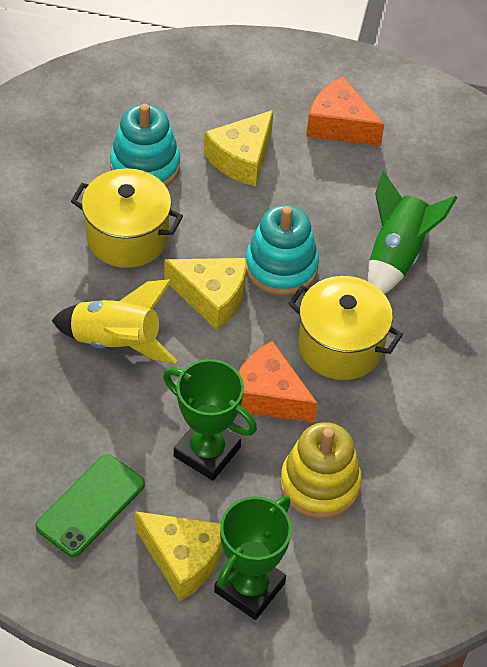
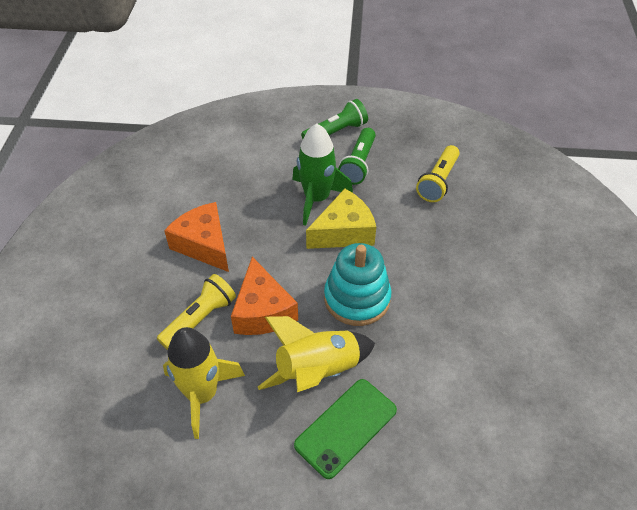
green flashlight: 0 -> 2
green trophy: 2 -> 0
turquoise stacking toy: 2 -> 1
yellow cheese: 3 -> 1
yellow flashlight: 0 -> 2
yellow pot: 2 -> 0
yellow rocket: 1 -> 2
yellow stacking toy: 1 -> 0

